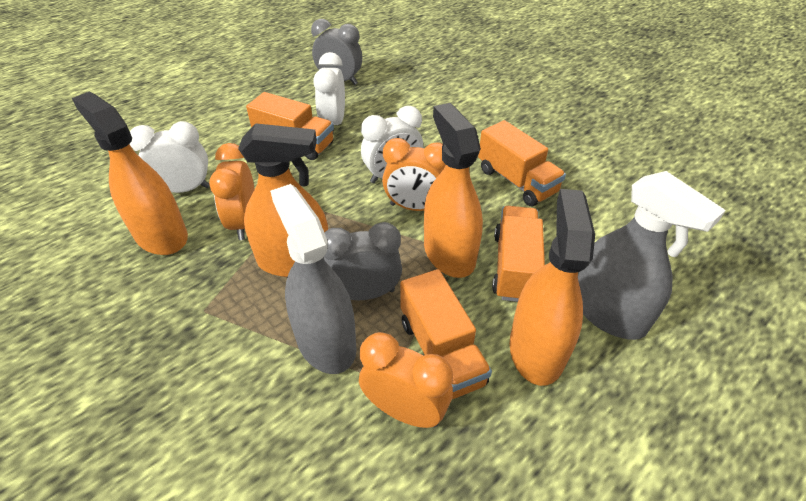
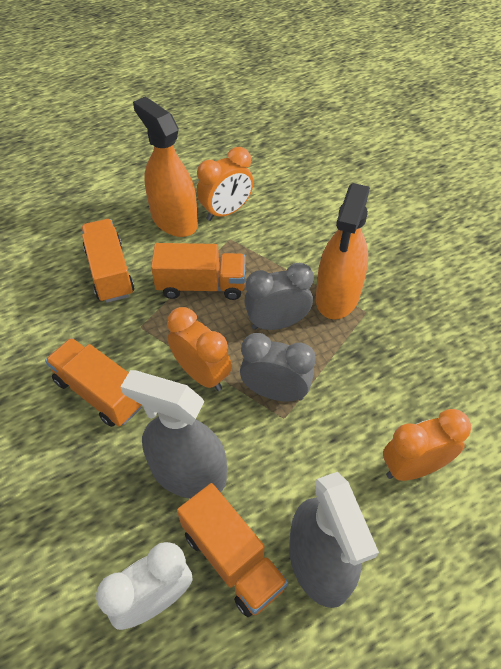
orange spray bottle: 4 -> 2
white clock: 3 -> 1

